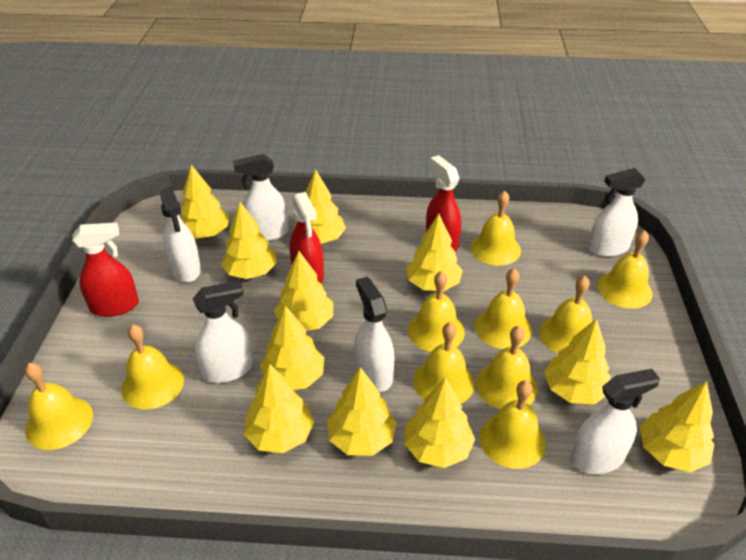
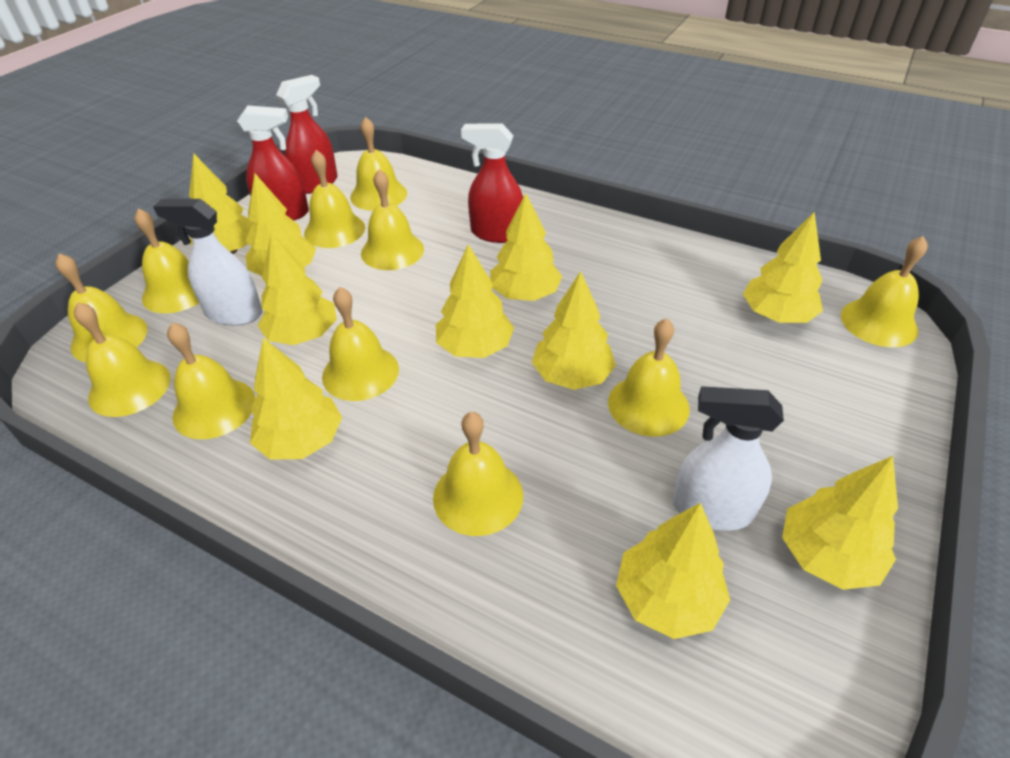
white spray bottle: 6 -> 2
yellow bell: 10 -> 11
yellow tree: 11 -> 10

